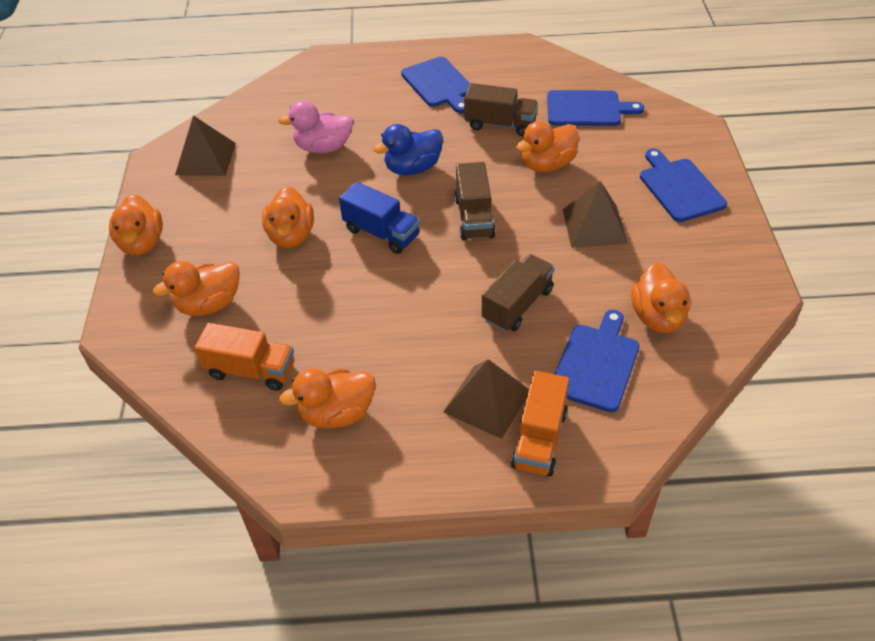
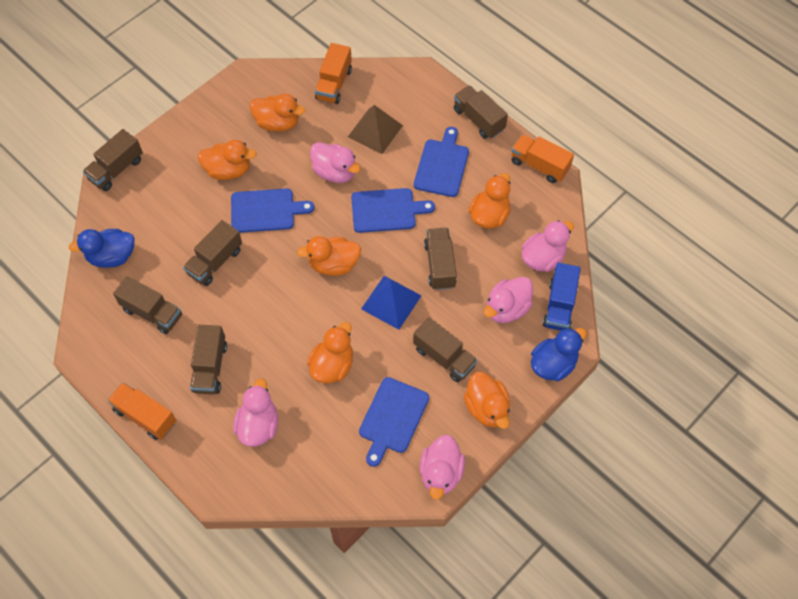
blue duck: 1 -> 2
blue pyramid: 0 -> 1
brown pyramid: 3 -> 1
brown truck: 3 -> 7
orange truck: 2 -> 3
pink duck: 1 -> 5

